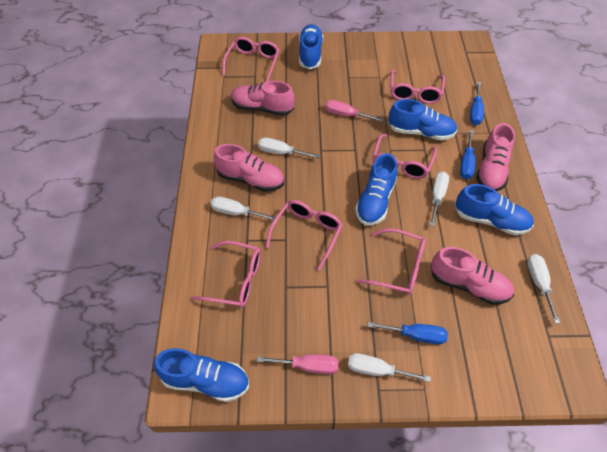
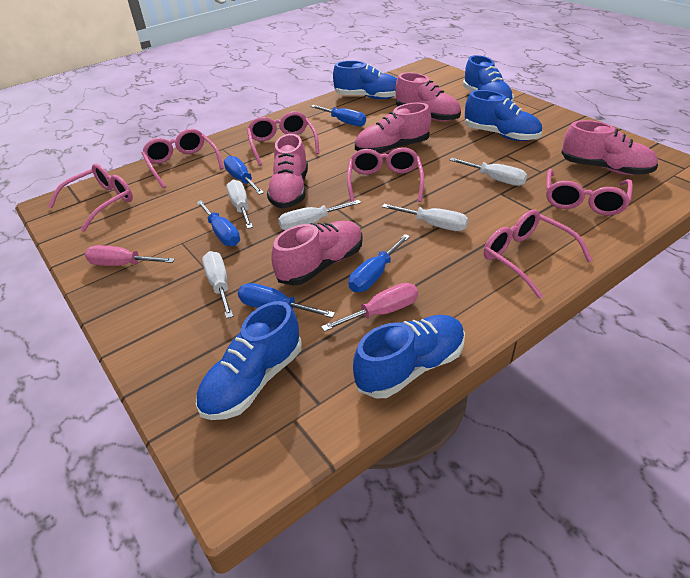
blue screwdriver: 3 -> 5
pink shoe: 4 -> 5

